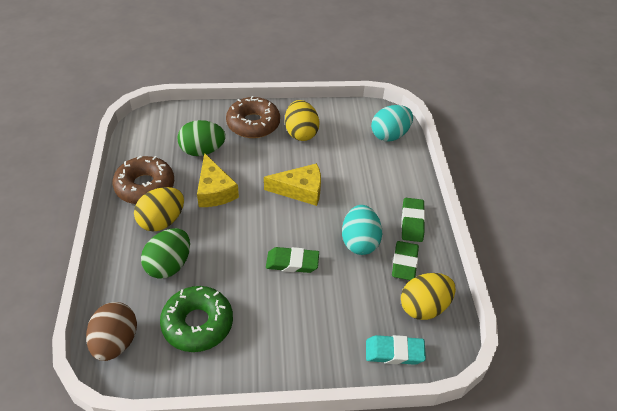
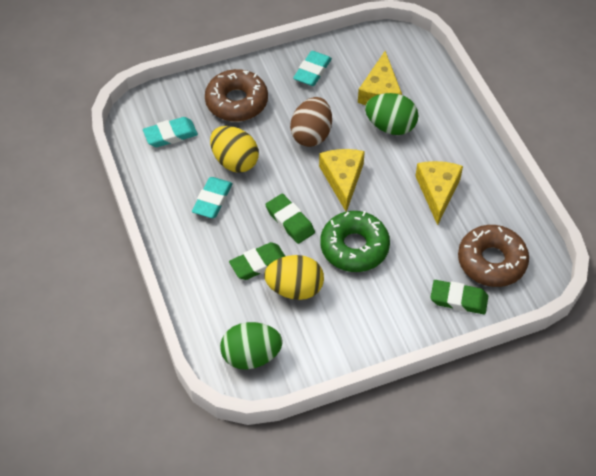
turquoise egg: 2 -> 0
turquoise eraser: 1 -> 3
yellow cheese: 2 -> 3
yellow egg: 3 -> 2

